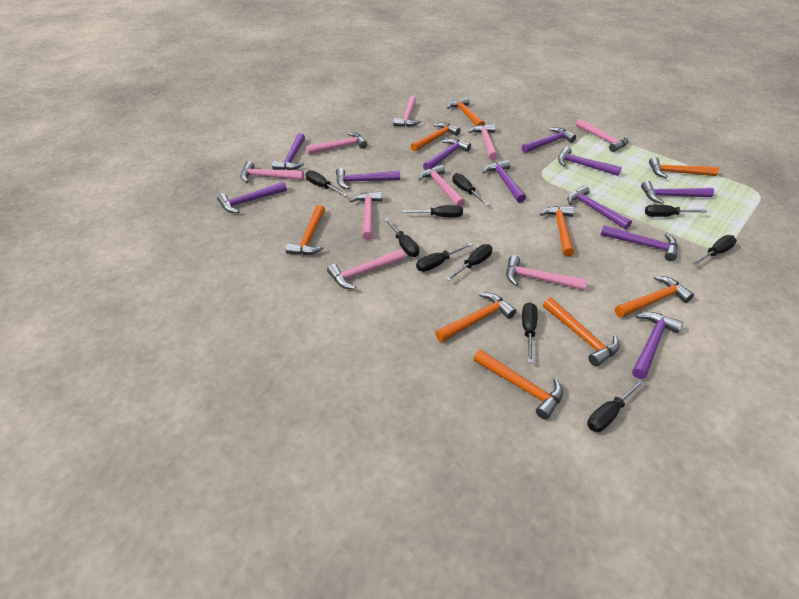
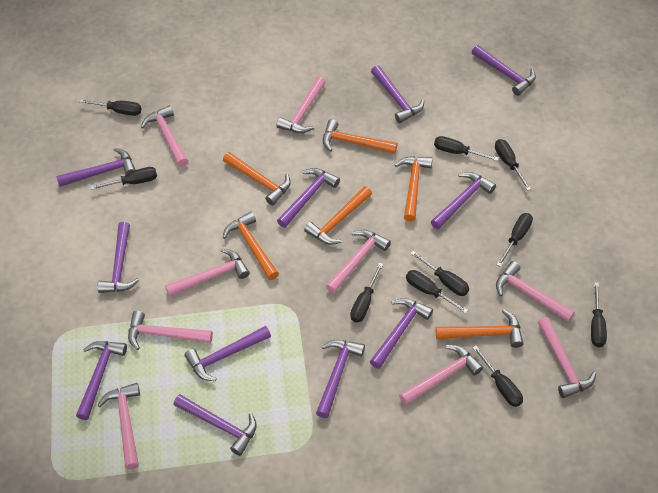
orange hammer: 9 -> 6

